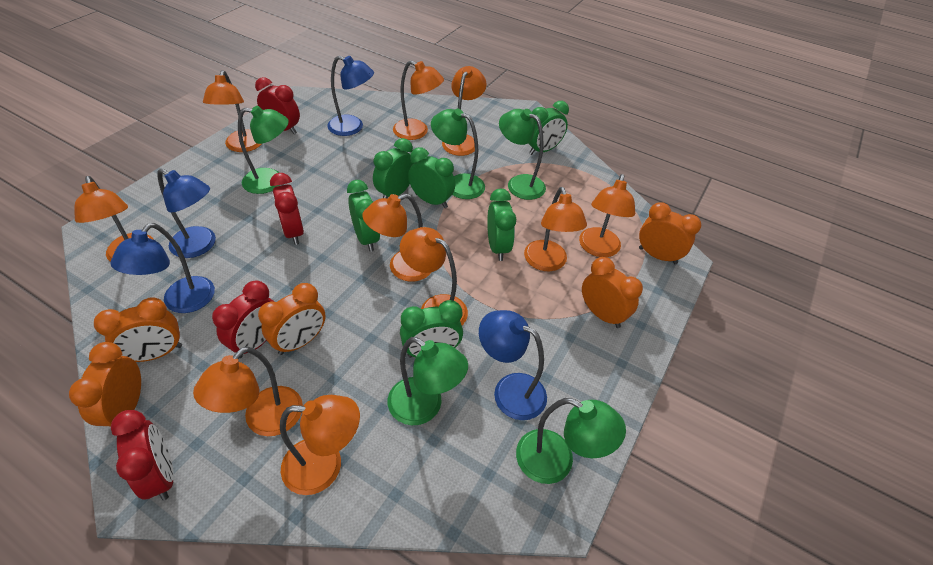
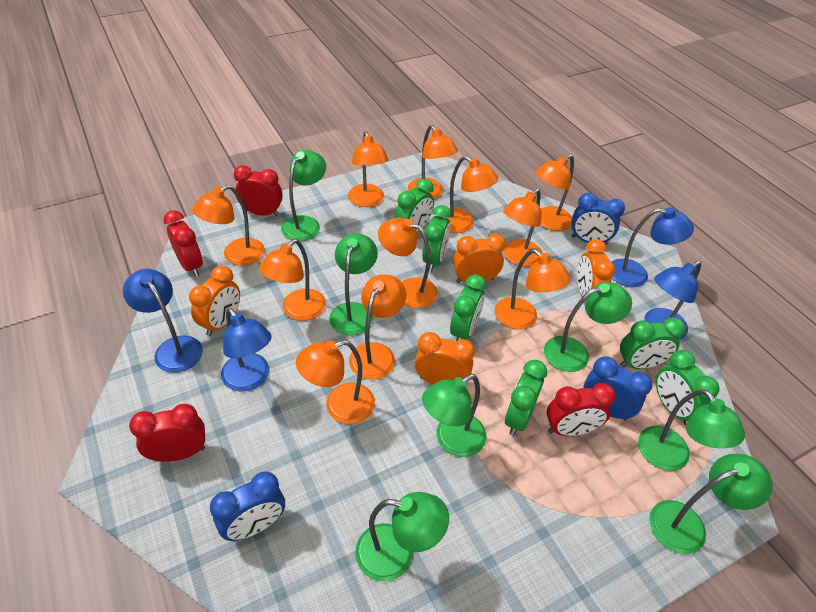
blue clock: 0 -> 3
green lamp: 5 -> 7
orange clock: 5 -> 4
orange lamp: 10 -> 11

